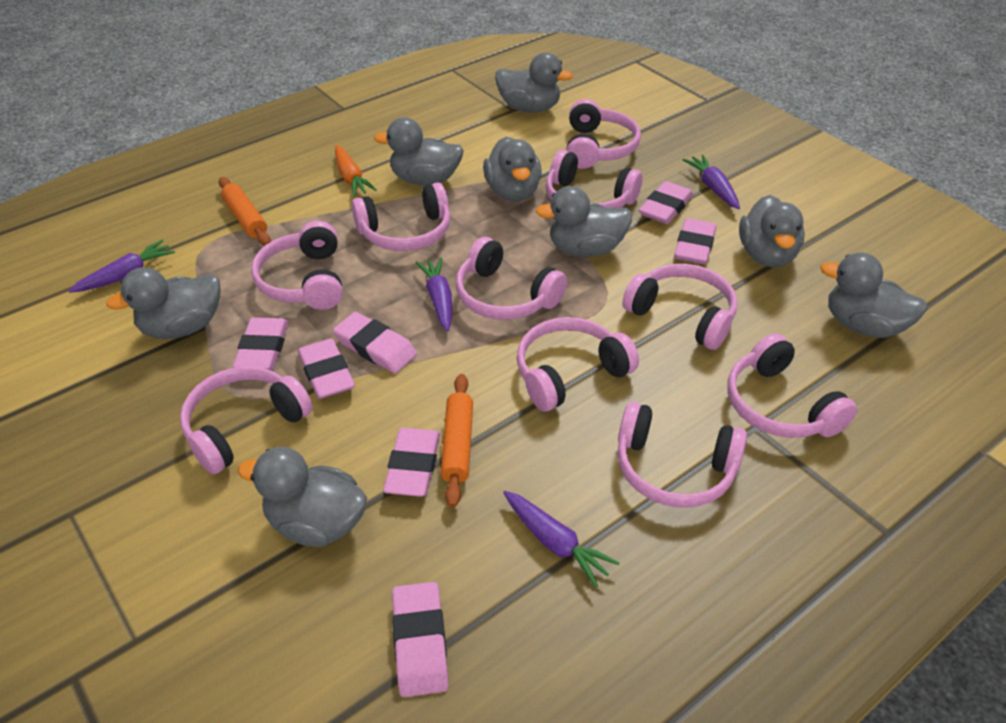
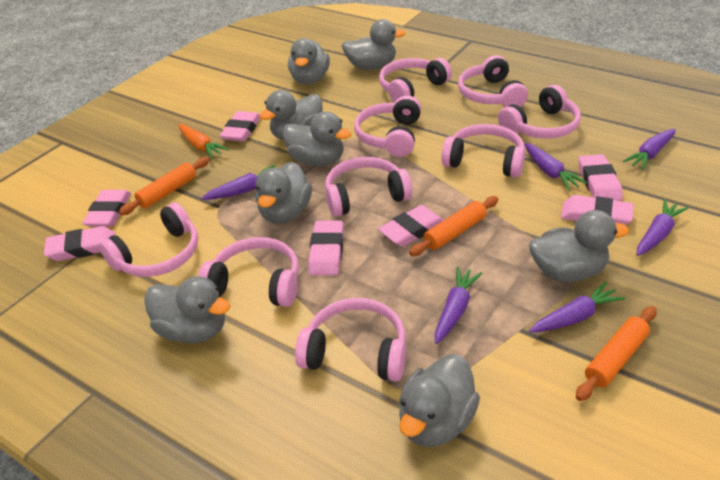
orange rolling pin: 2 -> 3
pink headphones: 10 -> 9
purple carrot: 4 -> 6

